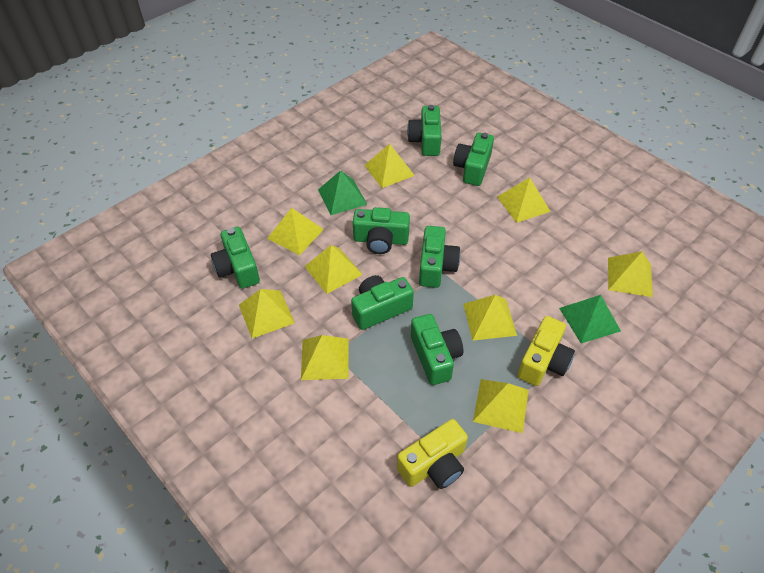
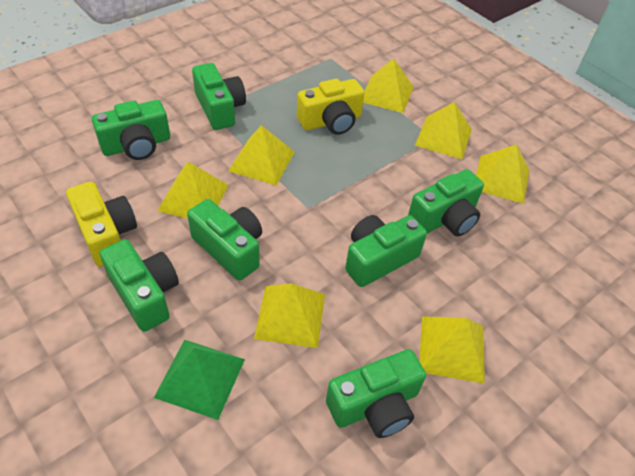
green pyramid: 2 -> 1
yellow pyramid: 9 -> 7

